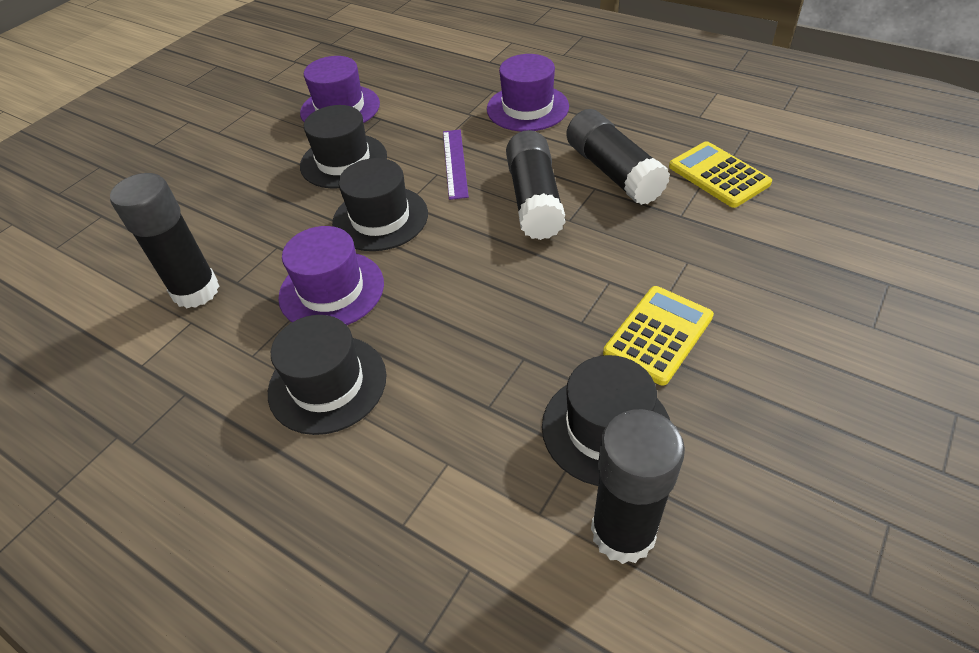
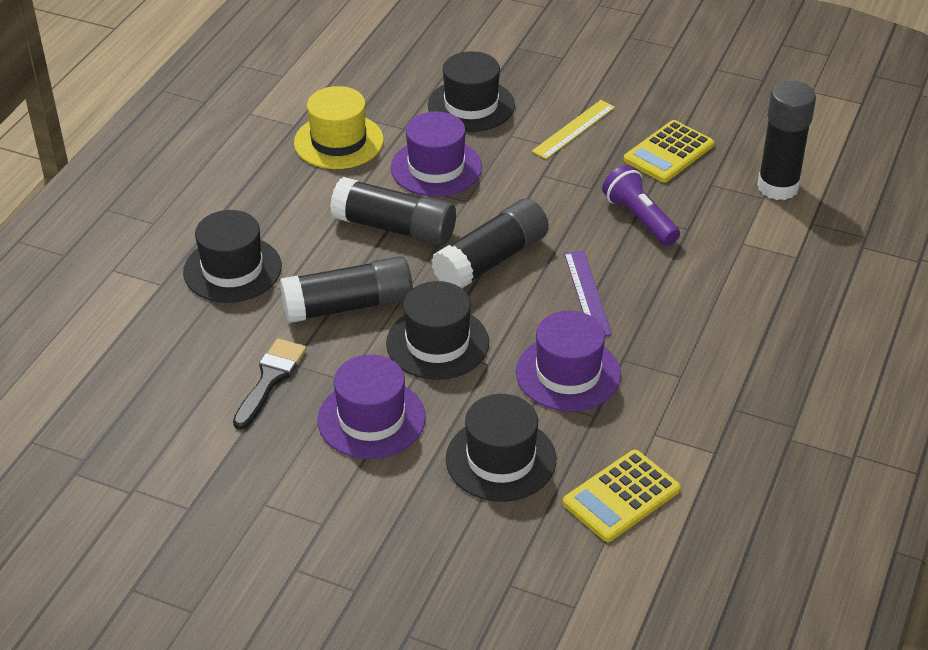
black brush: 0 -> 1
purple flashlight: 0 -> 1
yellow hat: 0 -> 1
yellow ruler: 0 -> 1

